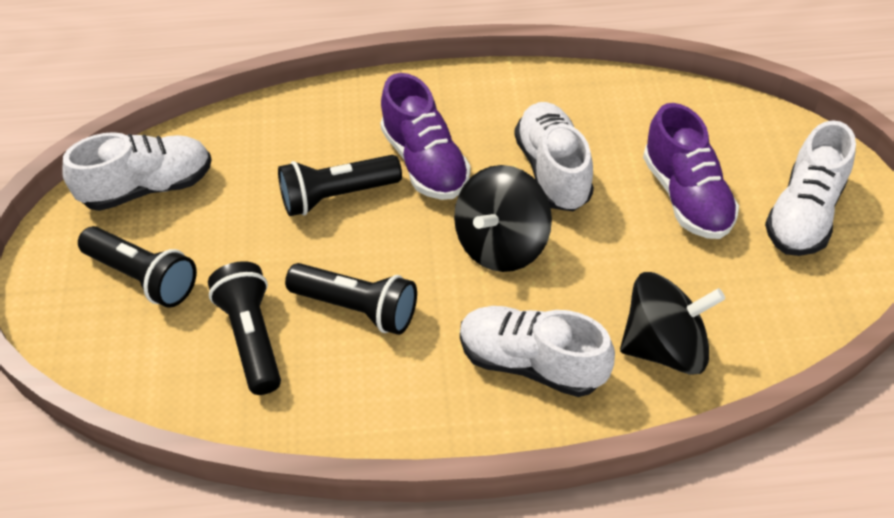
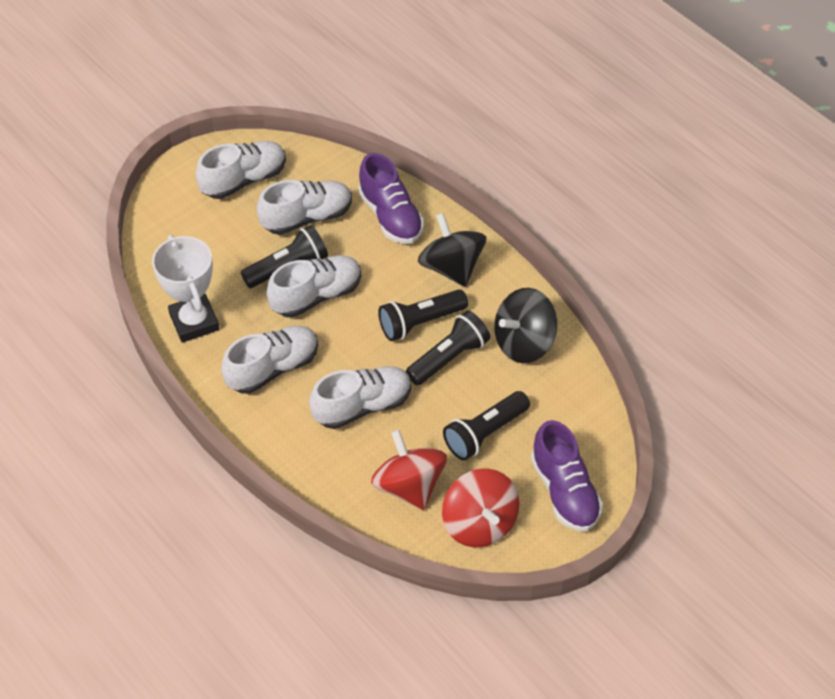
red spinning top: 0 -> 2
white shoe: 4 -> 5
white trophy: 0 -> 1

